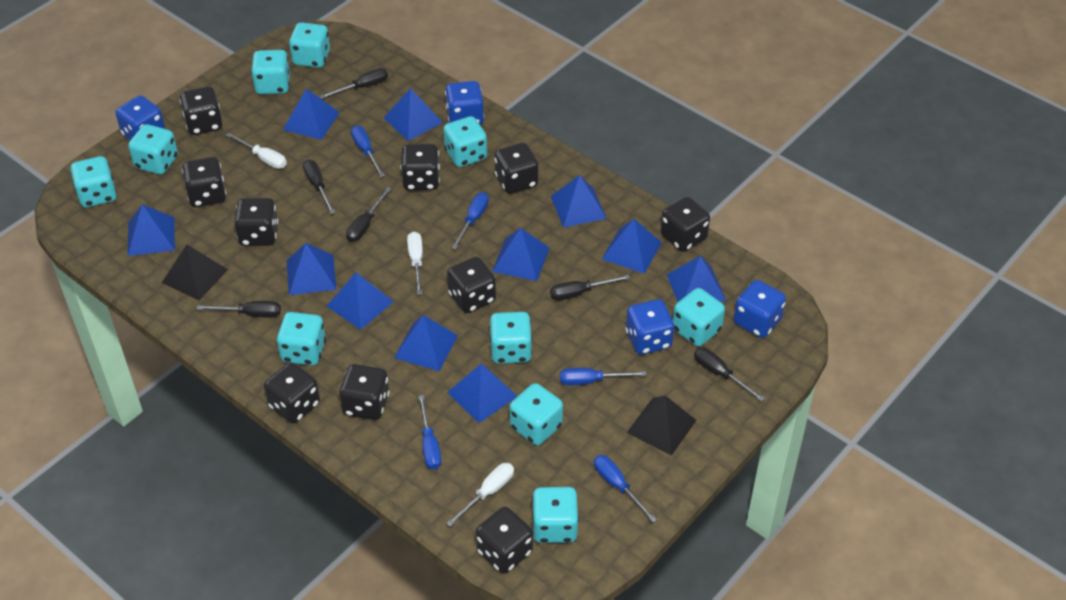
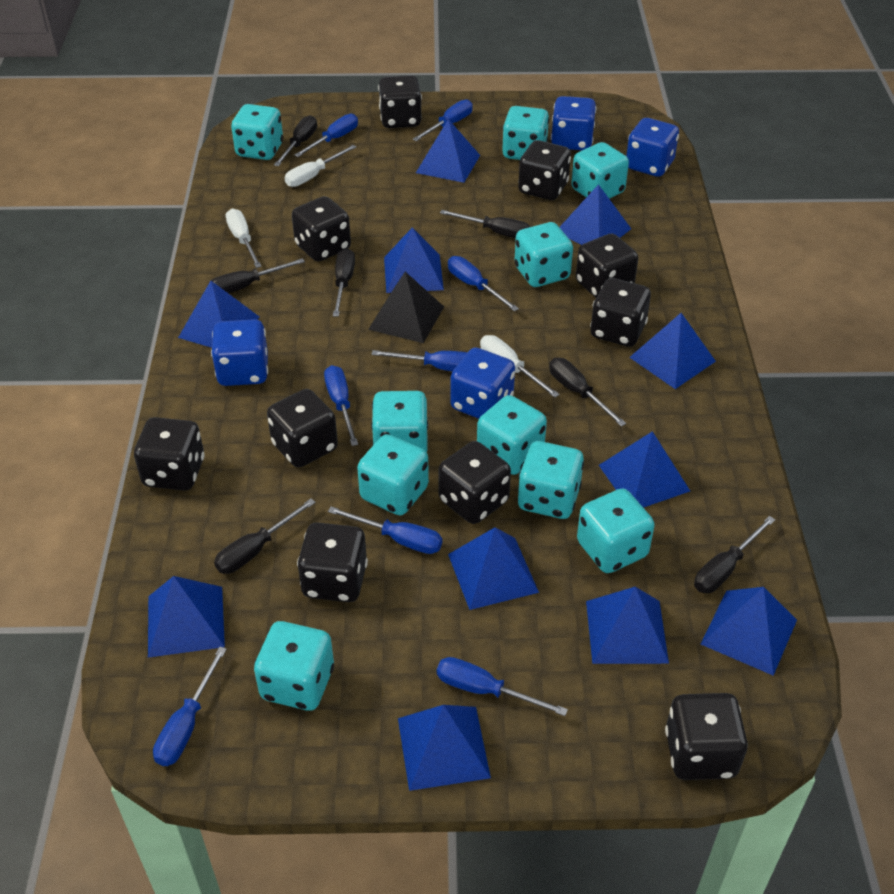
black pyramid: 2 -> 1
black screwdriver: 6 -> 7
blue screwdriver: 5 -> 8

